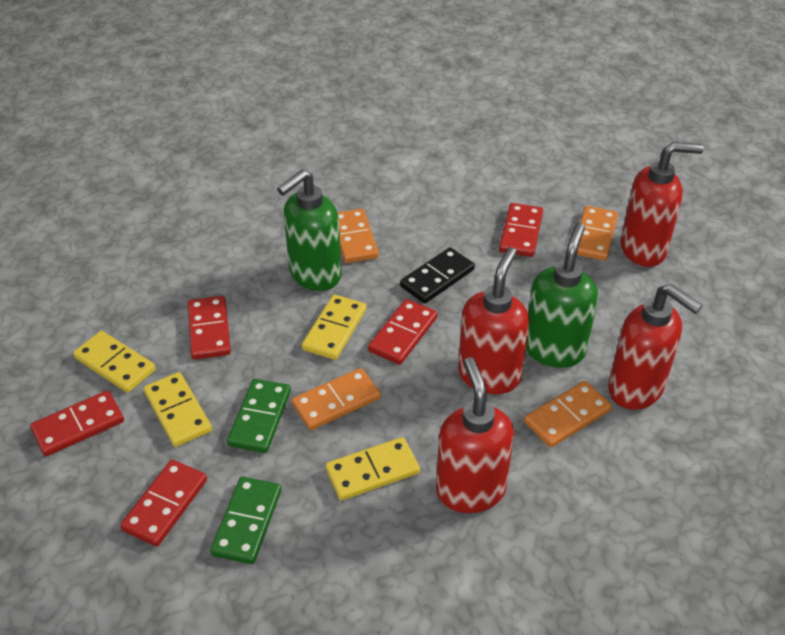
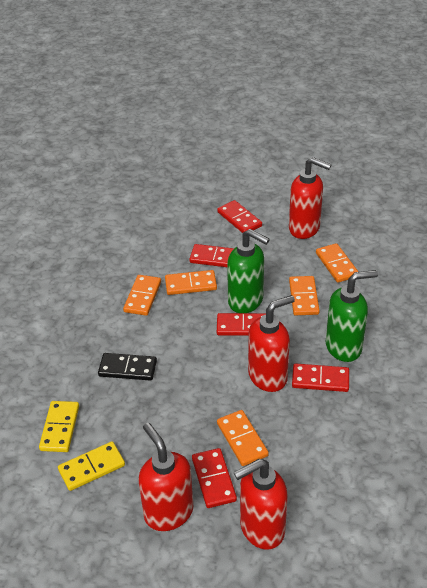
green domino: 2 -> 0
orange domino: 4 -> 5
yellow domino: 4 -> 2

